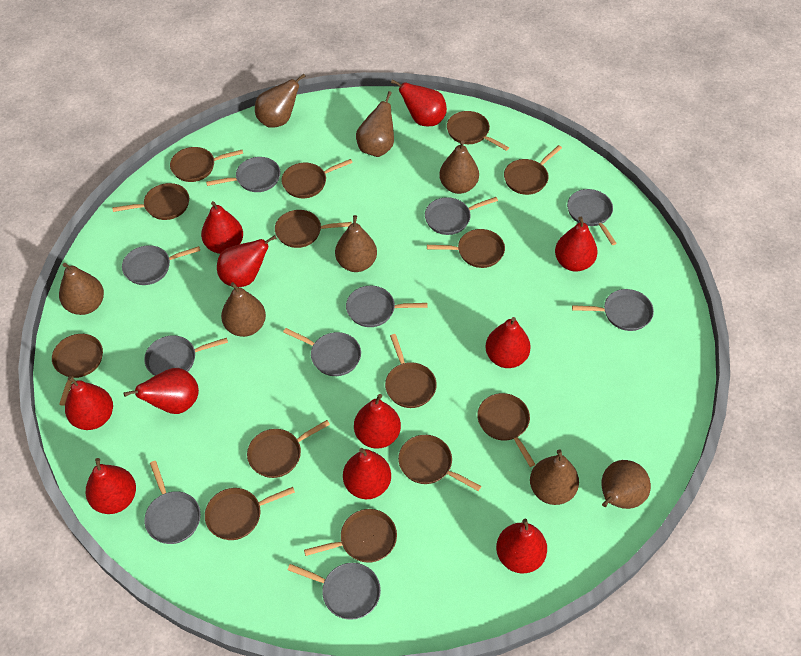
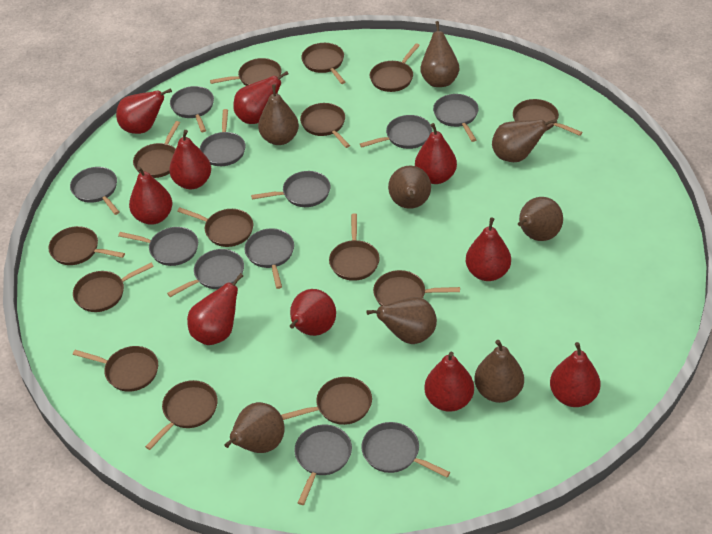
grey pan: 10 -> 11
red pear: 11 -> 10

